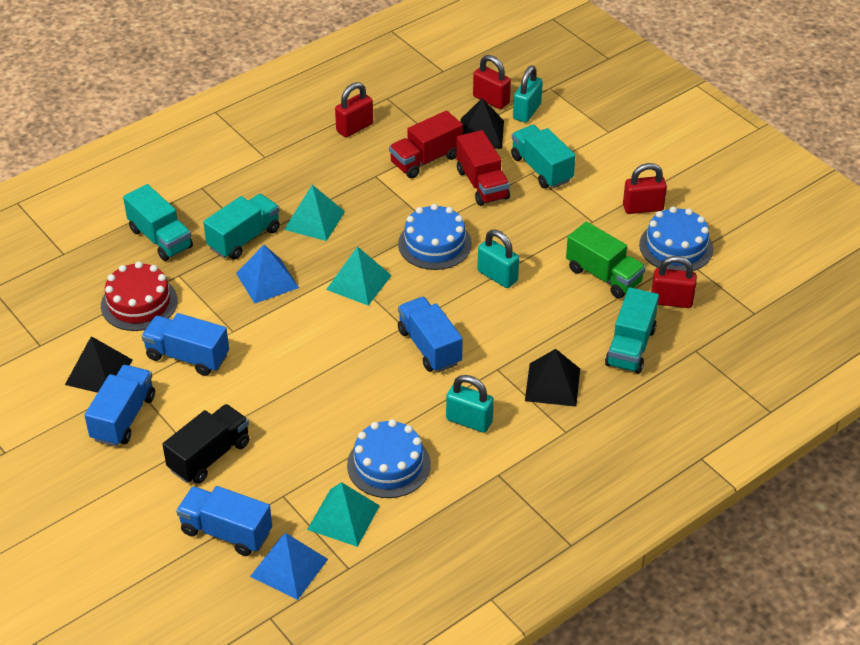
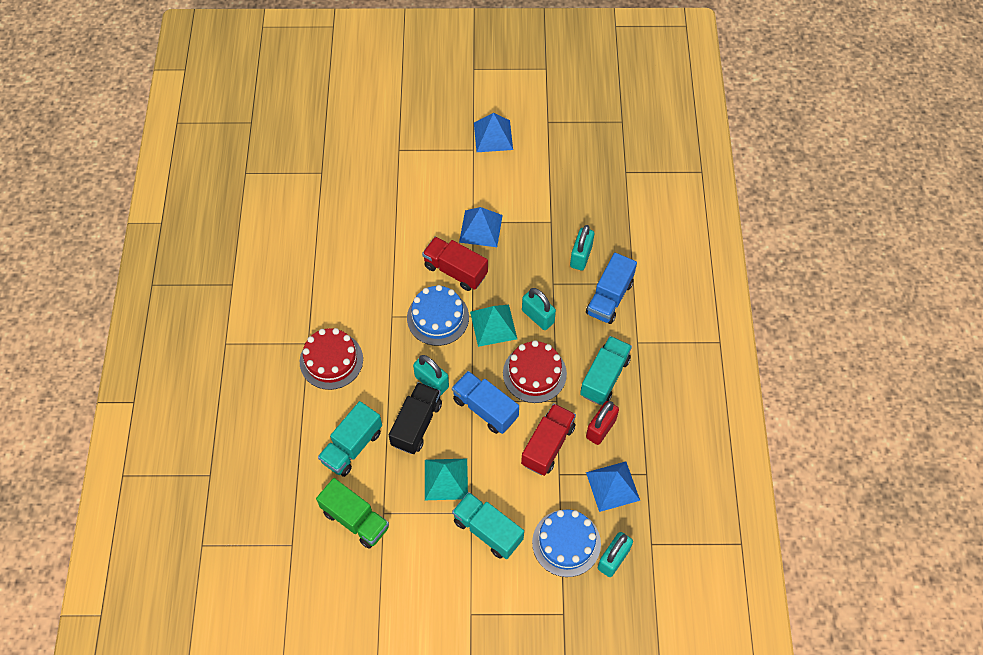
black pyramid: 3 -> 0
blue cake: 3 -> 2
blue pyramid: 2 -> 3
blue truck: 4 -> 2
red cake: 1 -> 2
red padlock: 4 -> 1
turquoise padlock: 3 -> 4
turquoise pyramid: 3 -> 2
turquoise truck: 4 -> 3

